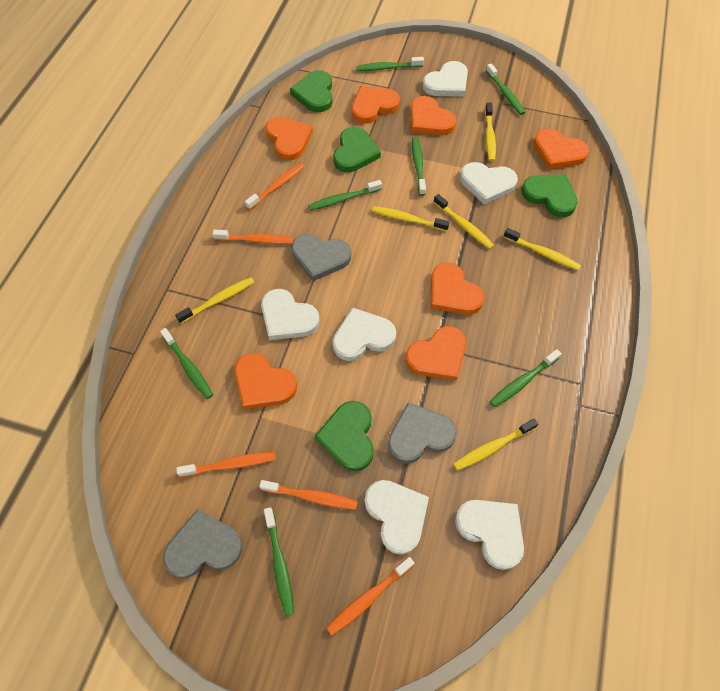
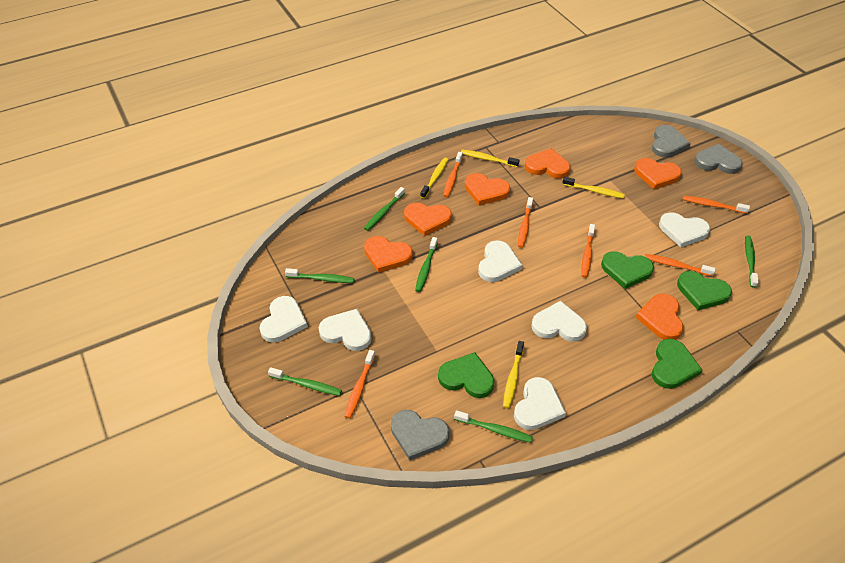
green toothbrush: 7 -> 6
orange heart: 7 -> 6
orange toothbrush: 5 -> 6
yellow toothbrush: 6 -> 4

